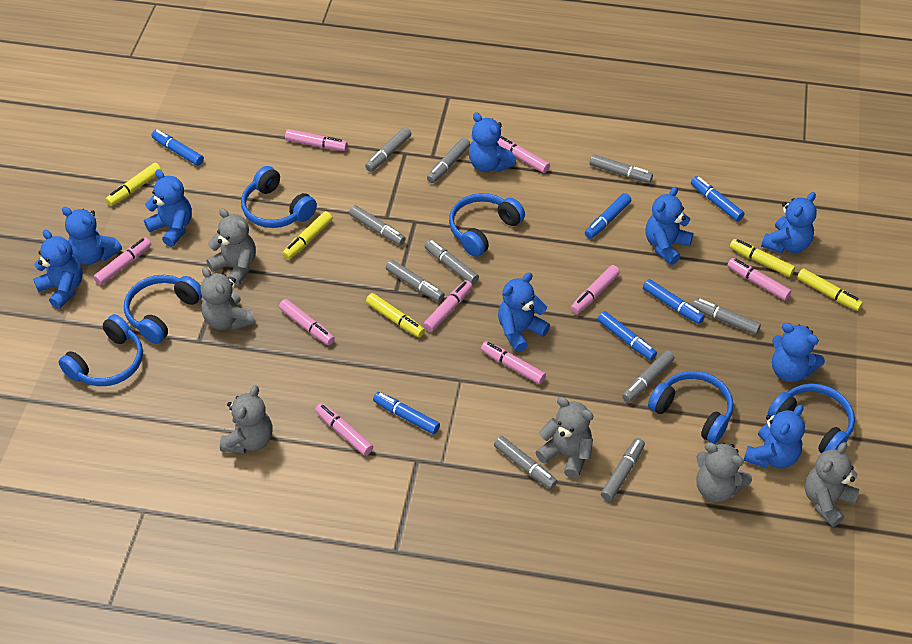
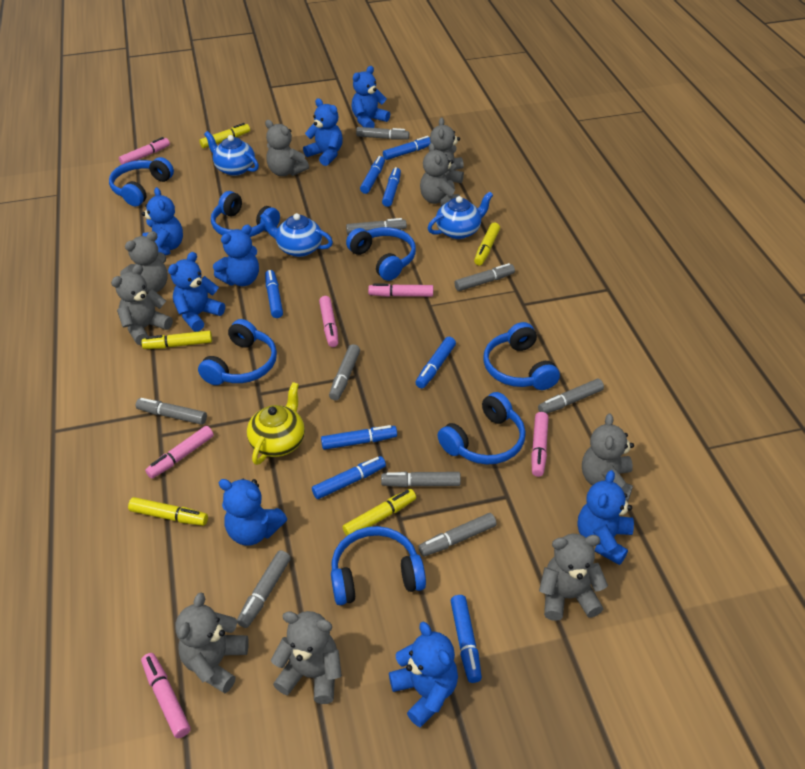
blue headphones: 6 -> 7
blue marker: 6 -> 8
blue teapot: 0 -> 3
blue teddy bear: 9 -> 8
grey marker: 10 -> 9
grey teddy bear: 6 -> 9
pink marker: 9 -> 6
yellow teapot: 0 -> 1

